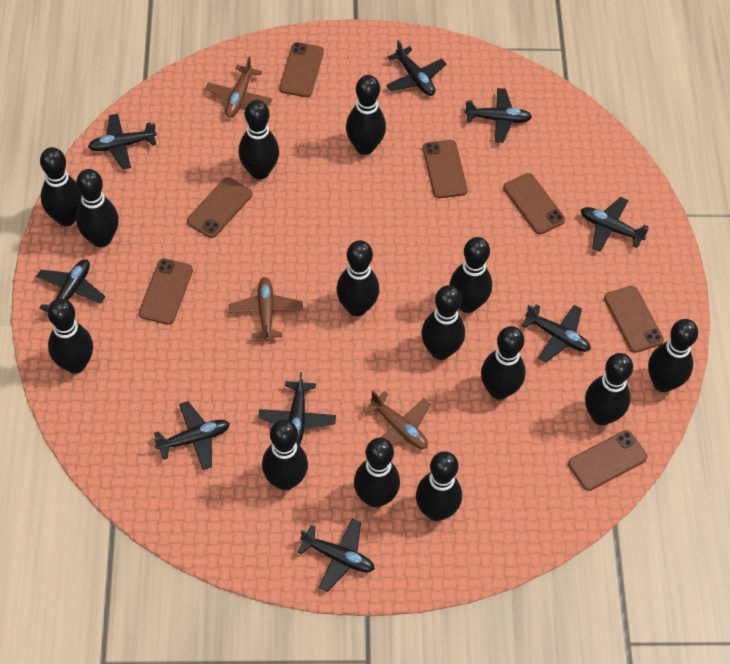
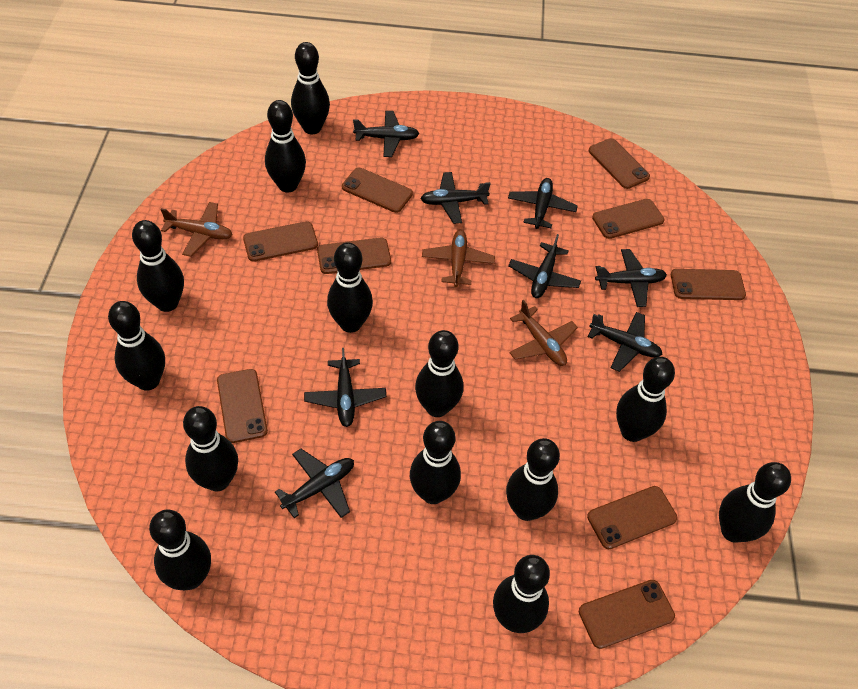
black bowling pin: 14 -> 13
black plane: 9 -> 8
brown phone: 7 -> 9

